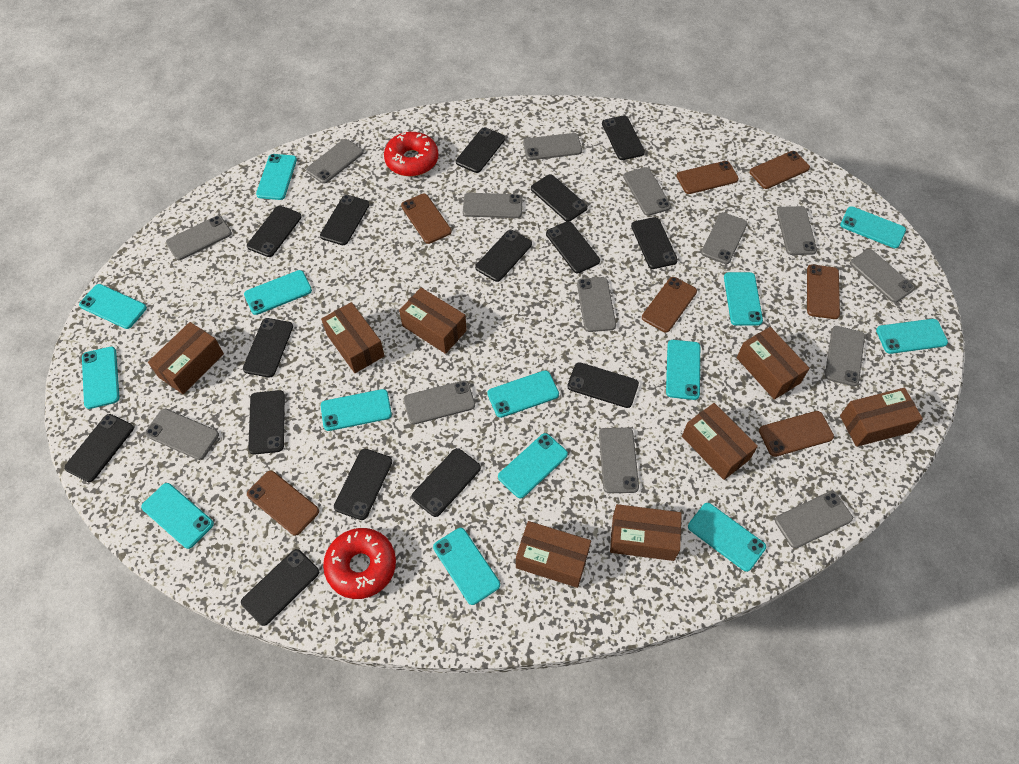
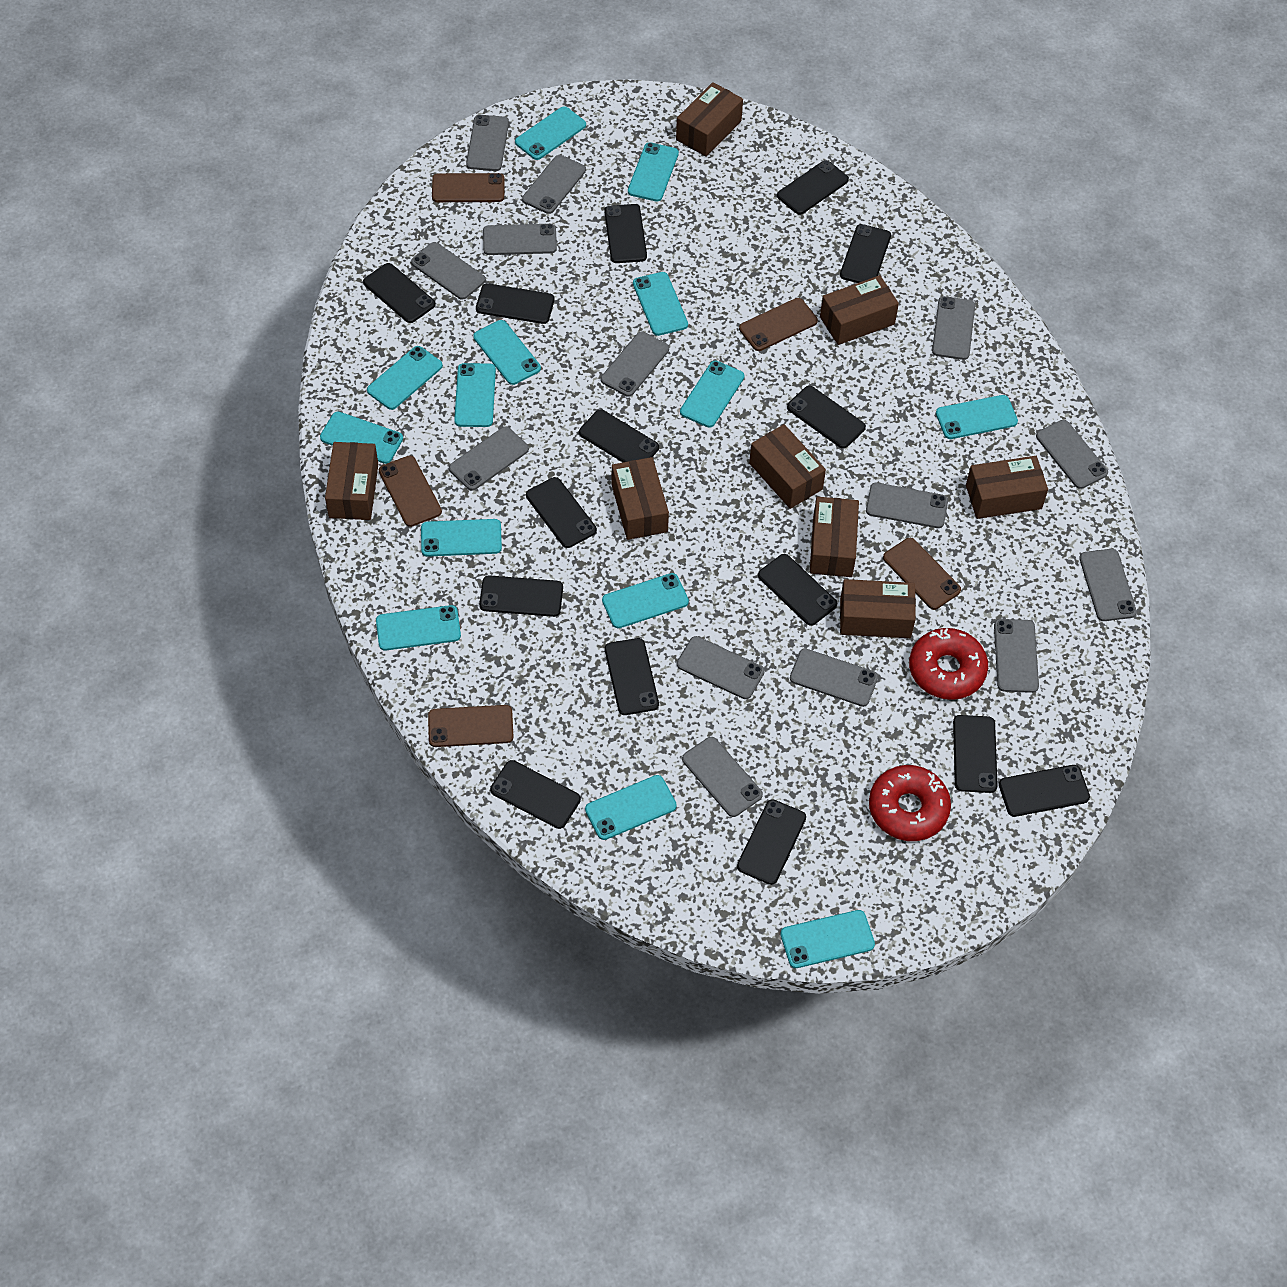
brown phone: 7 -> 5

